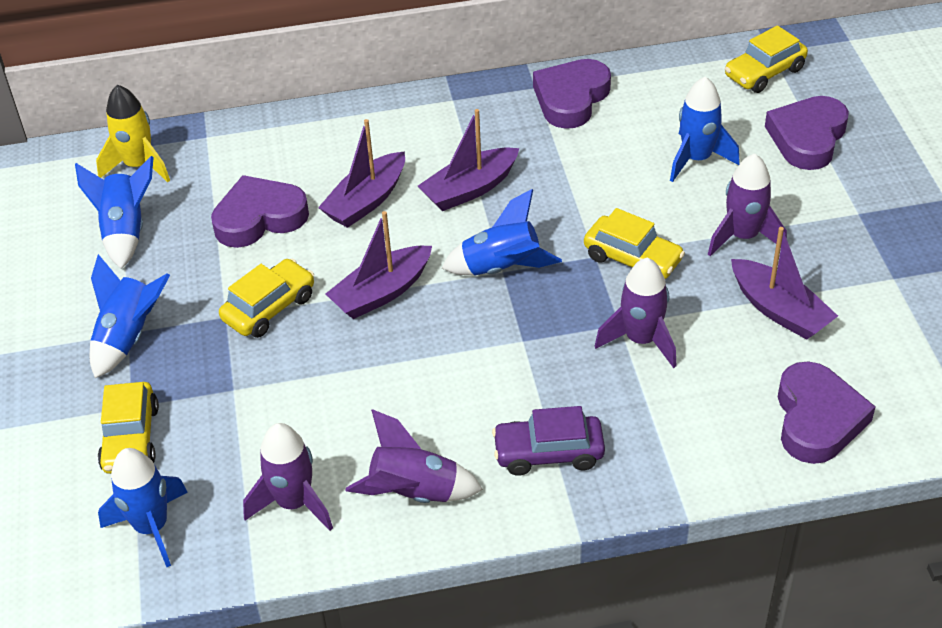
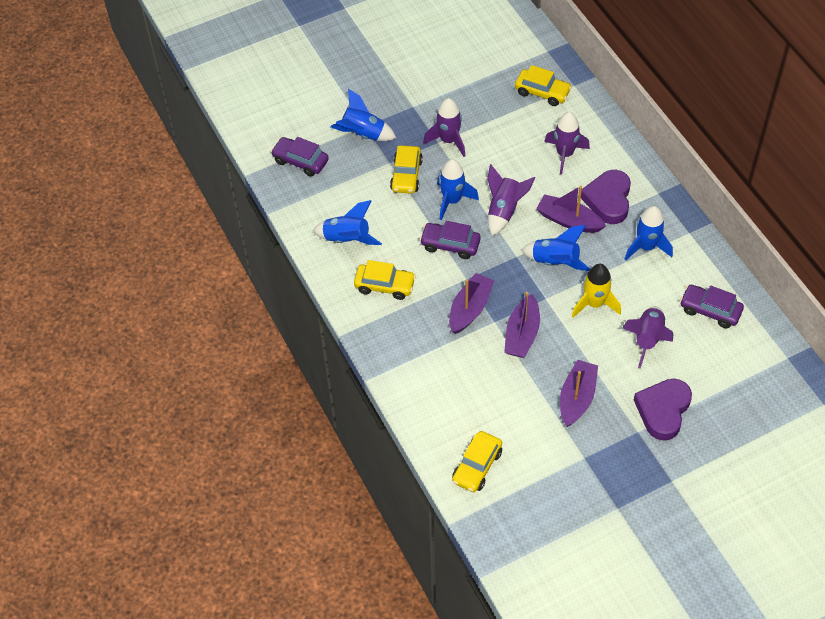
purple car: 1 -> 3
purple heart: 4 -> 2

